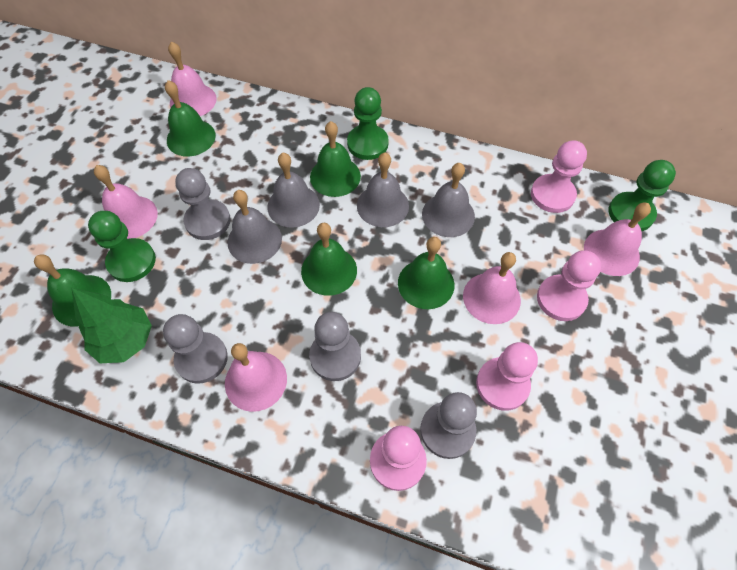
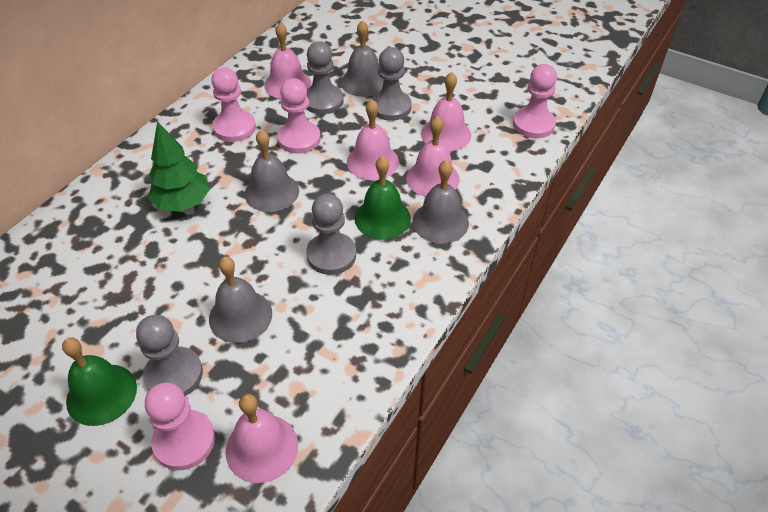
green bell: 5 -> 2
green pawn: 3 -> 0

